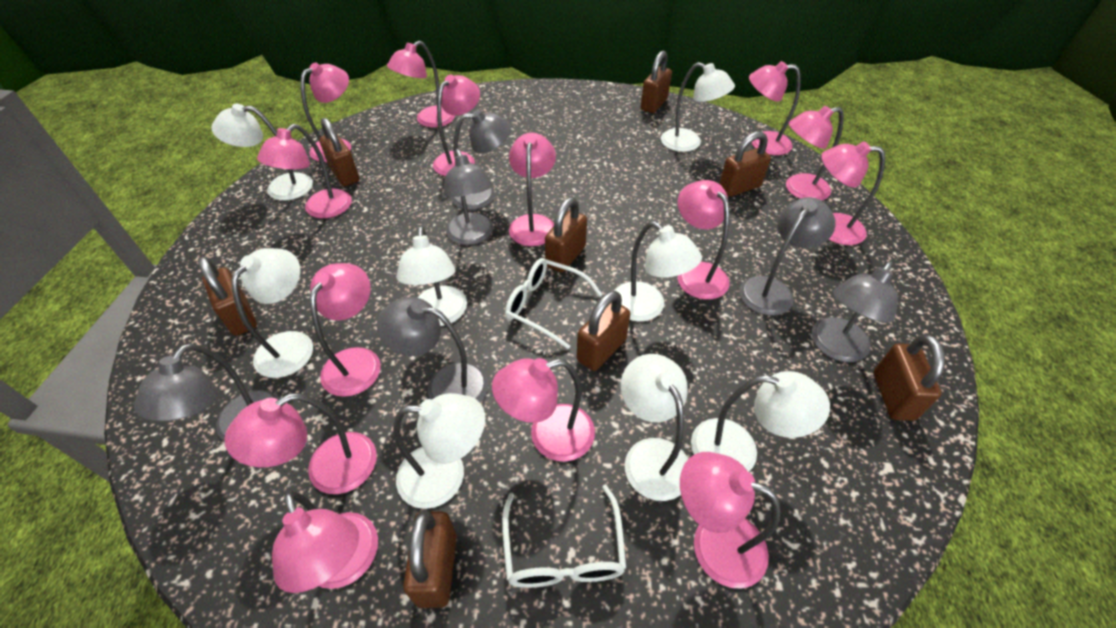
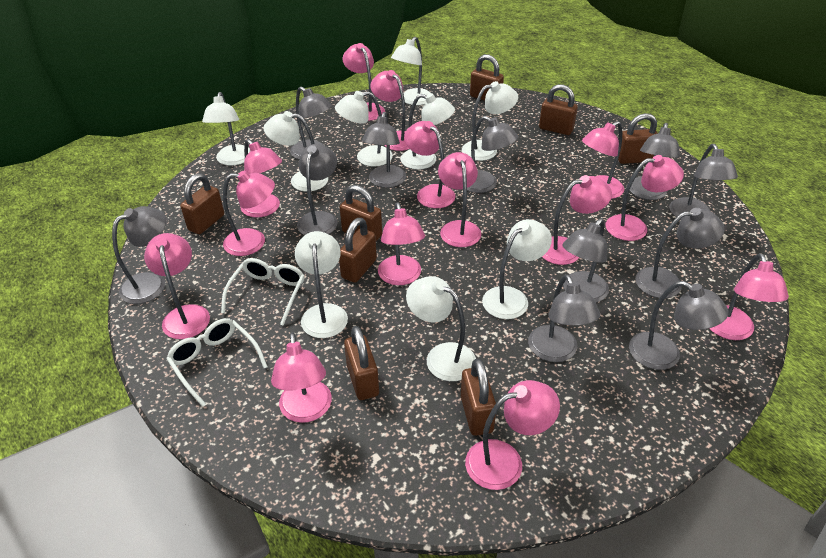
grey lamp: 6 -> 11
white lamp: 8 -> 9

